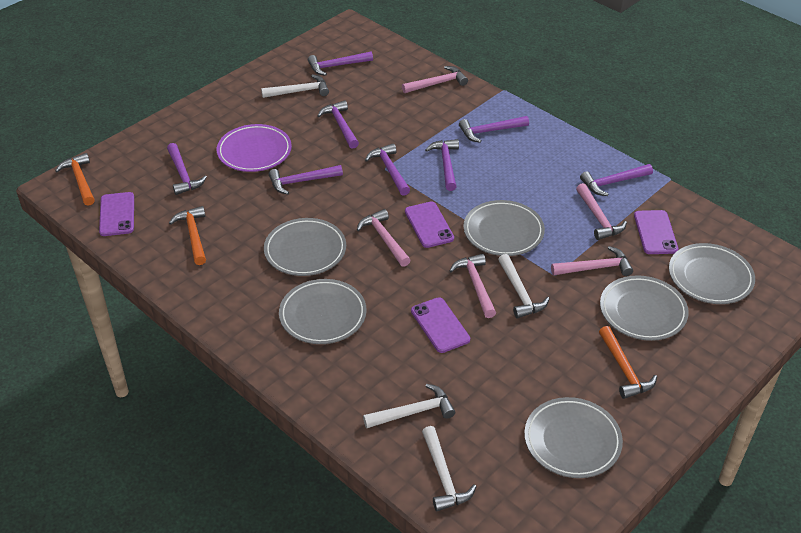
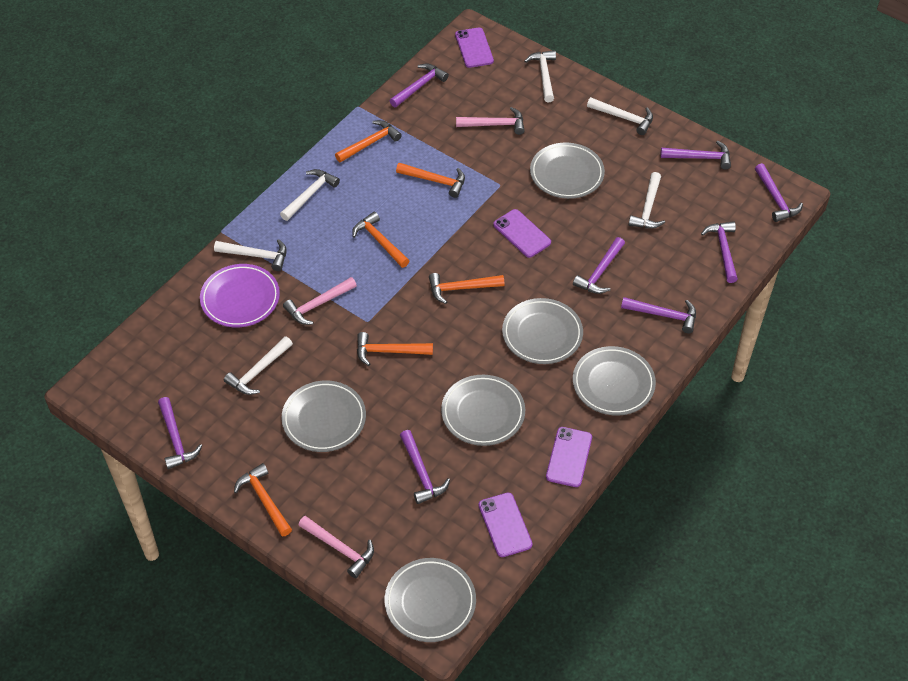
orange hammer: 3 -> 6
pink hammer: 5 -> 3
white hammer: 4 -> 6

